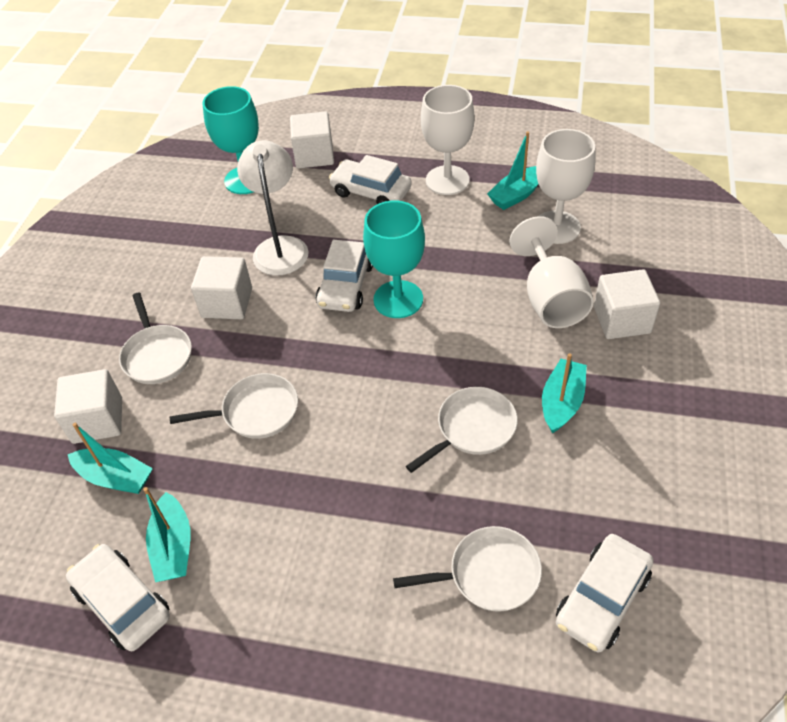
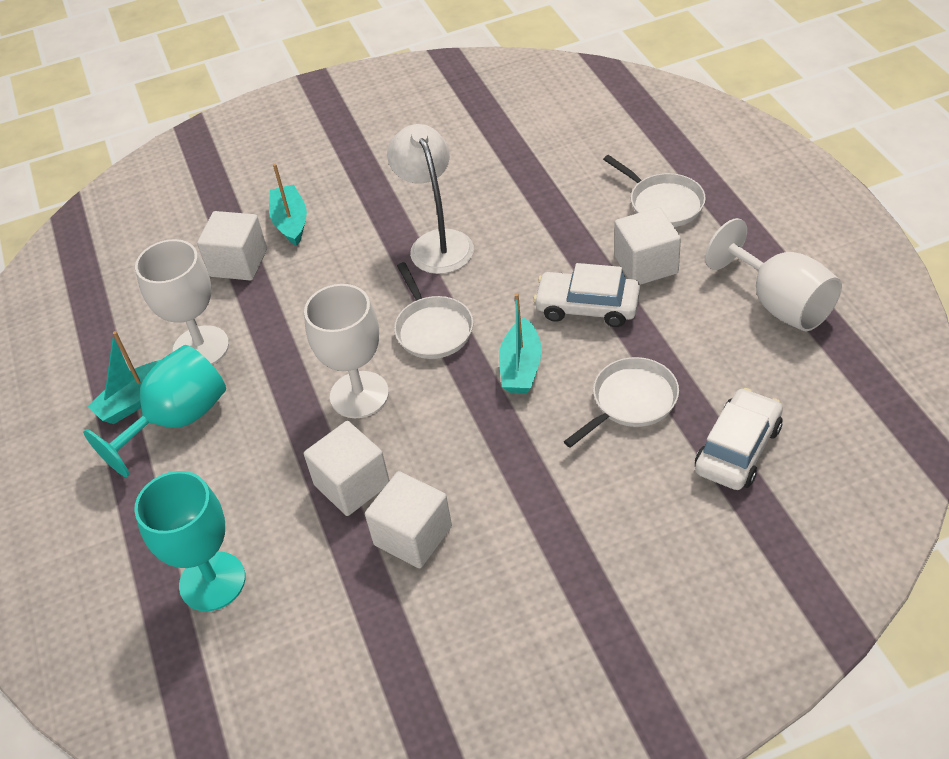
turquoise boat: 4 -> 3
white car: 4 -> 2
white pan: 4 -> 3

